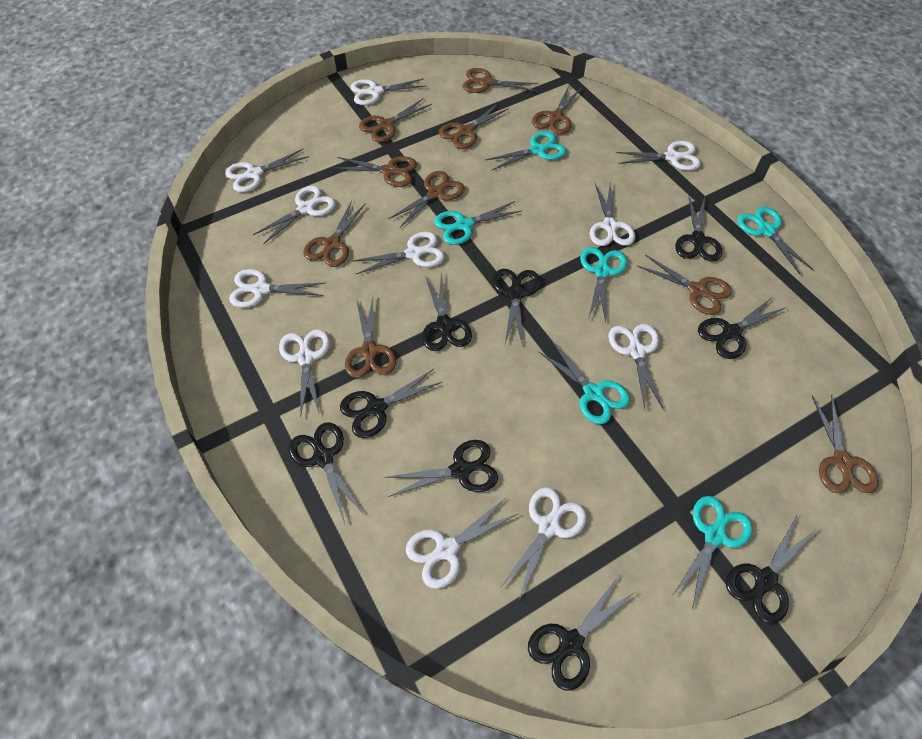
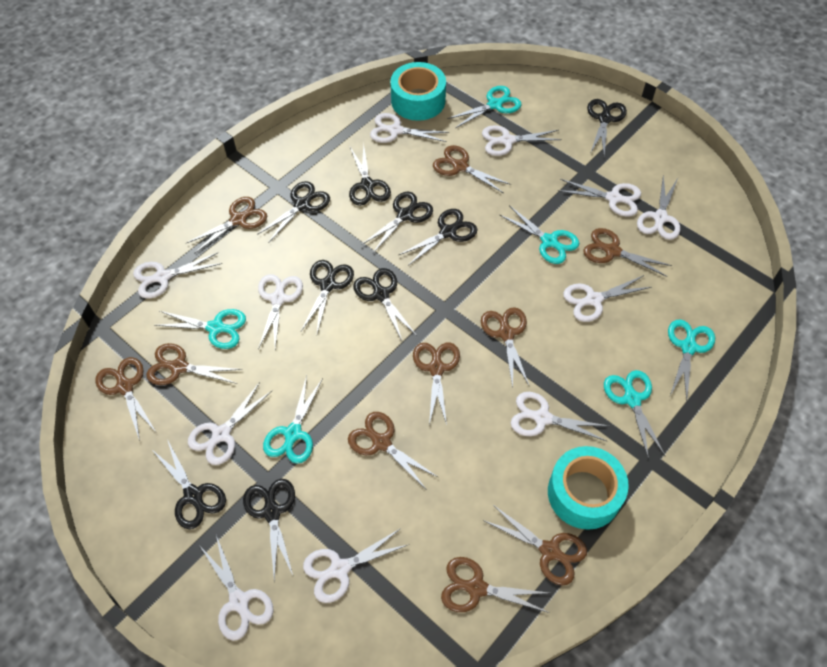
turquoise tape: 0 -> 2

